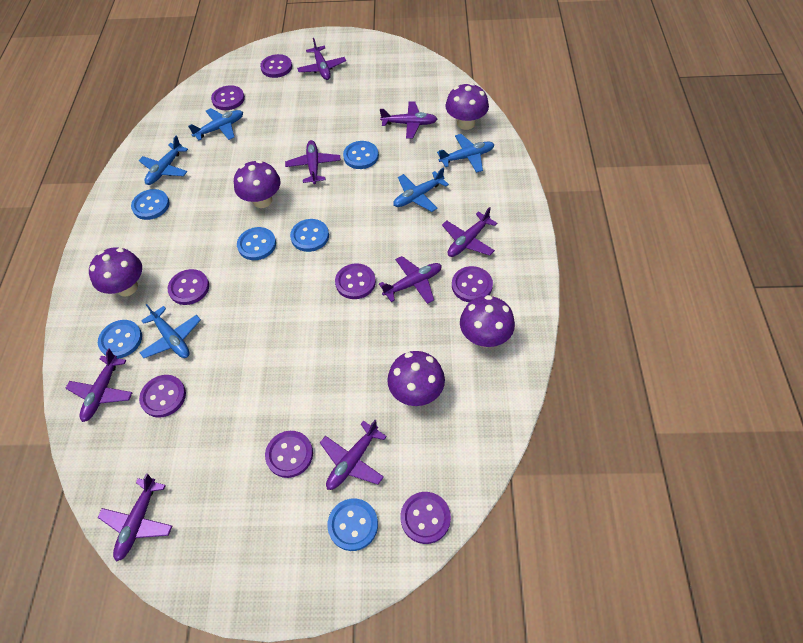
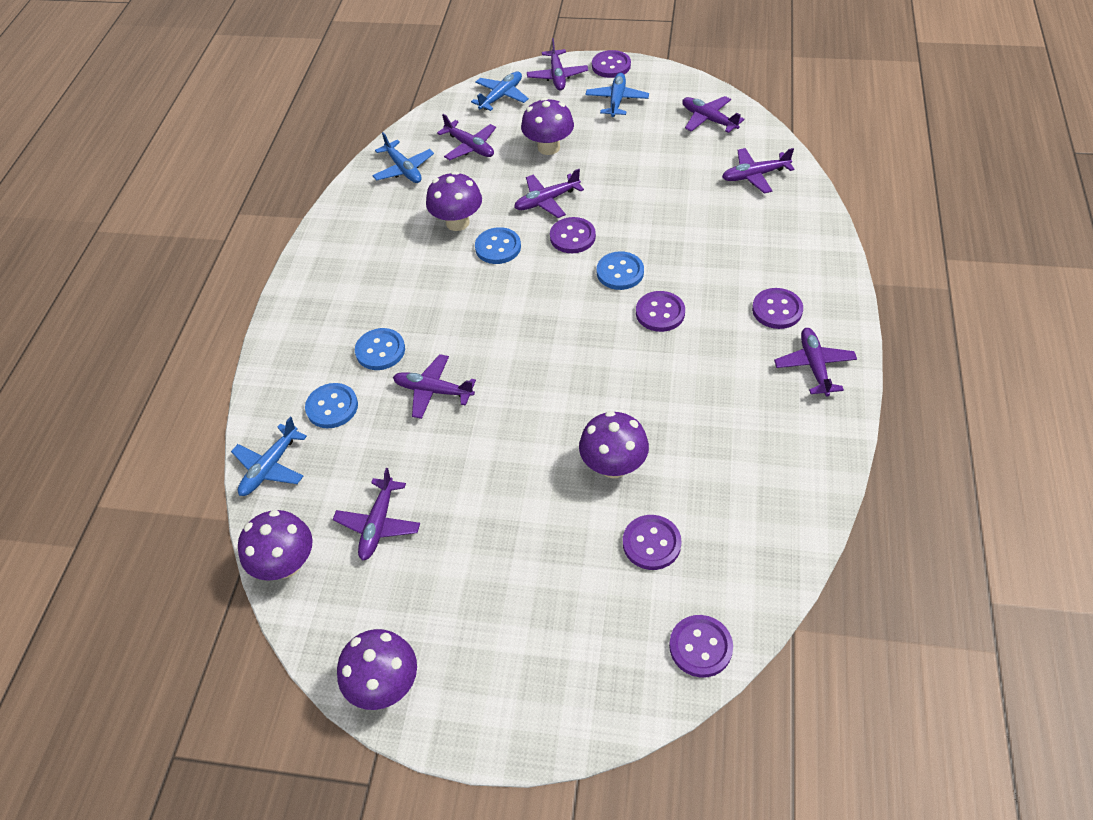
blue button: 6 -> 4
blue plane: 5 -> 4
purple button: 8 -> 6

